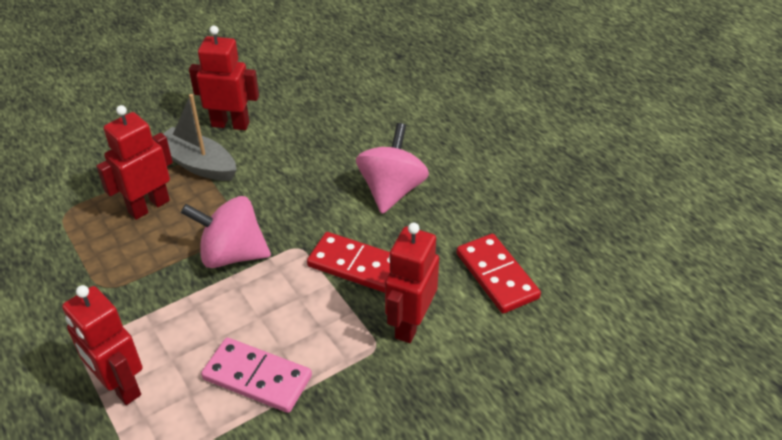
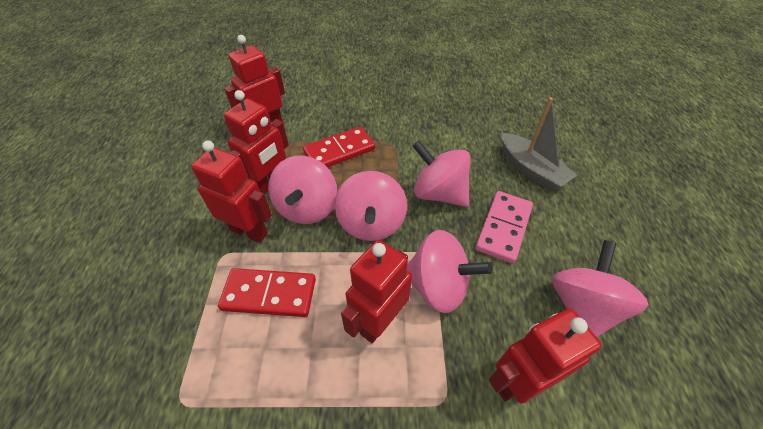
pink spinning top: 2 -> 5
red robot: 4 -> 5

